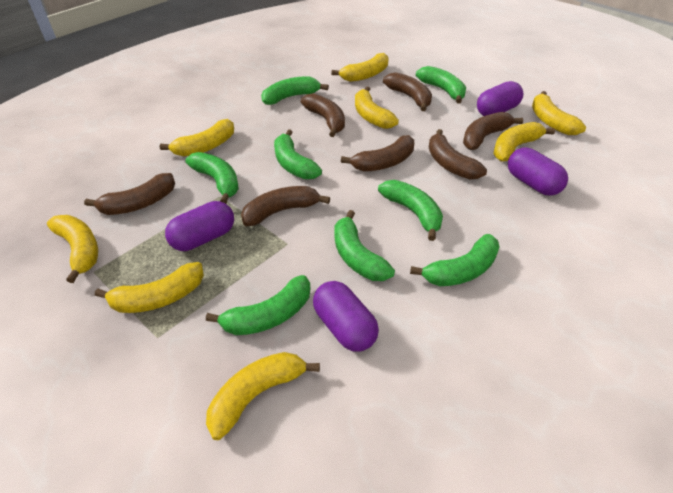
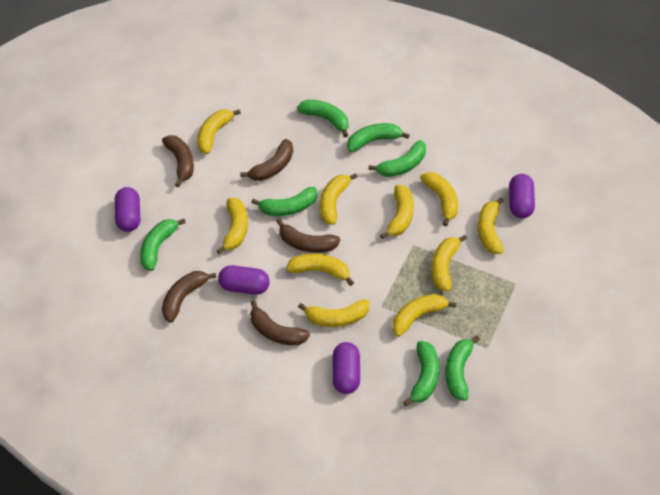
brown banana: 7 -> 5
green banana: 8 -> 7
yellow banana: 8 -> 10

